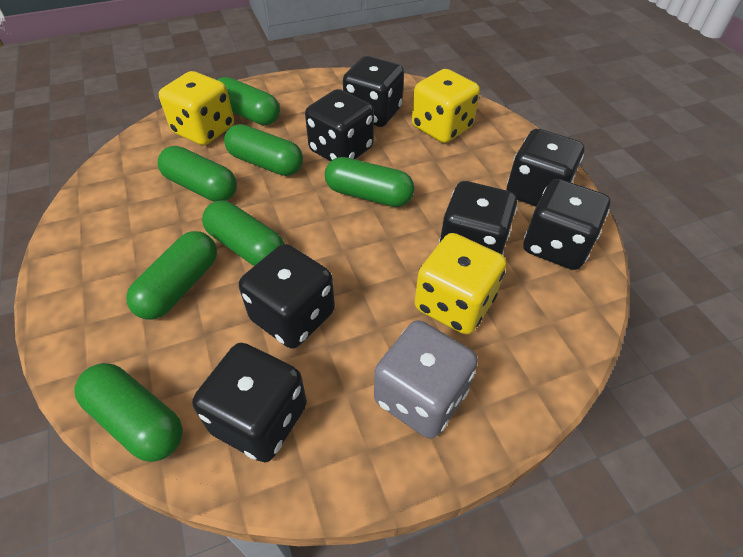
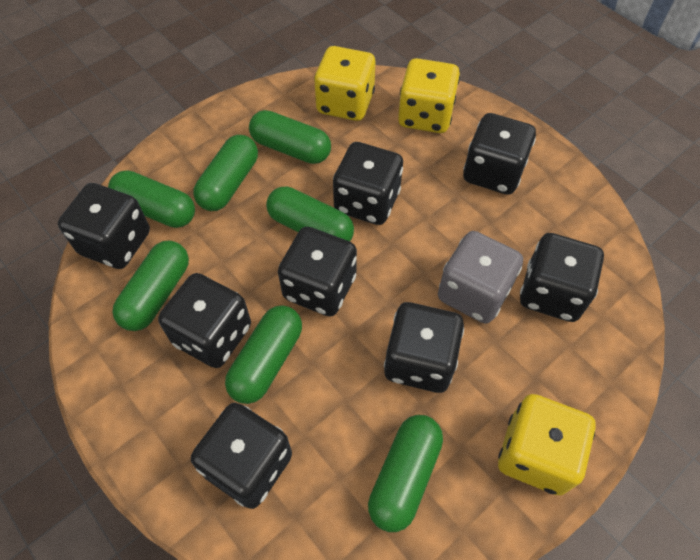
black dice: 7 -> 8

